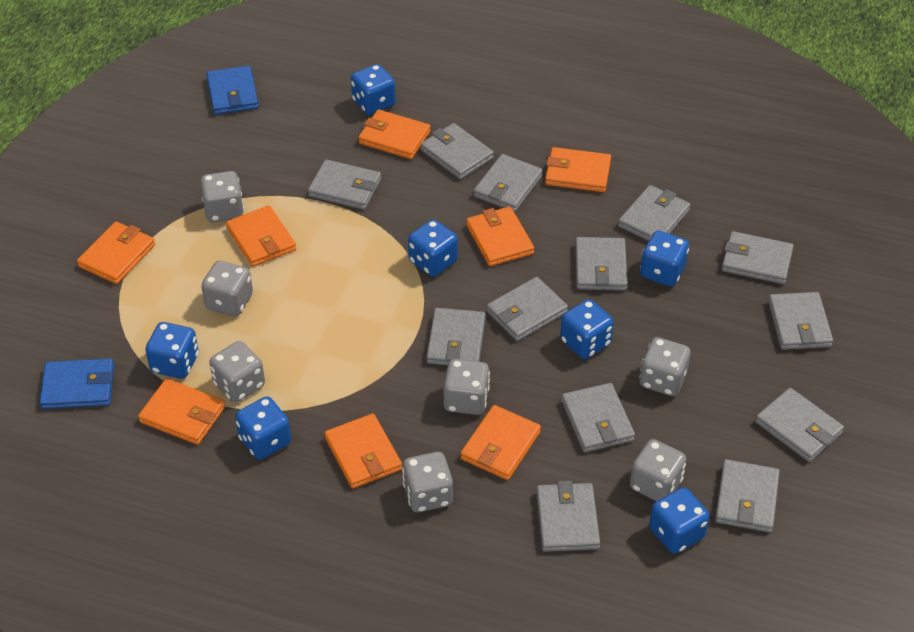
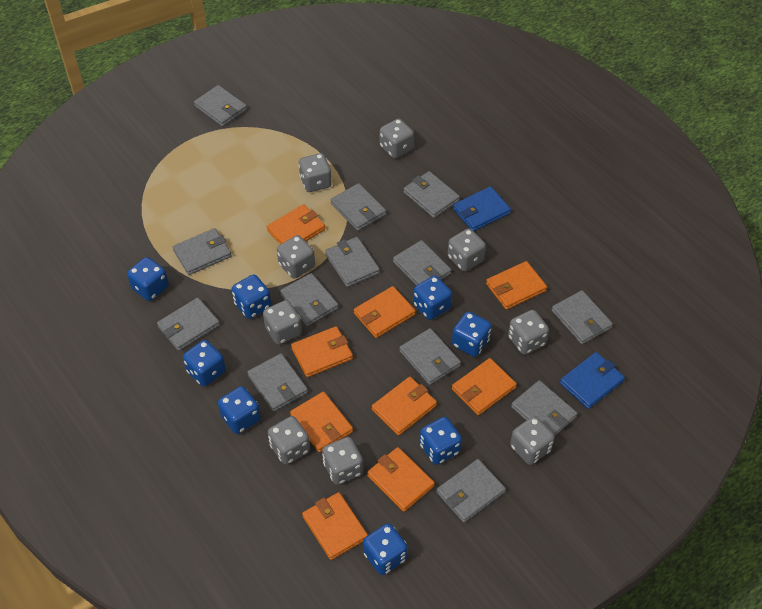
blue dice: 7 -> 8
grey dice: 7 -> 9
orange wallet: 8 -> 9

